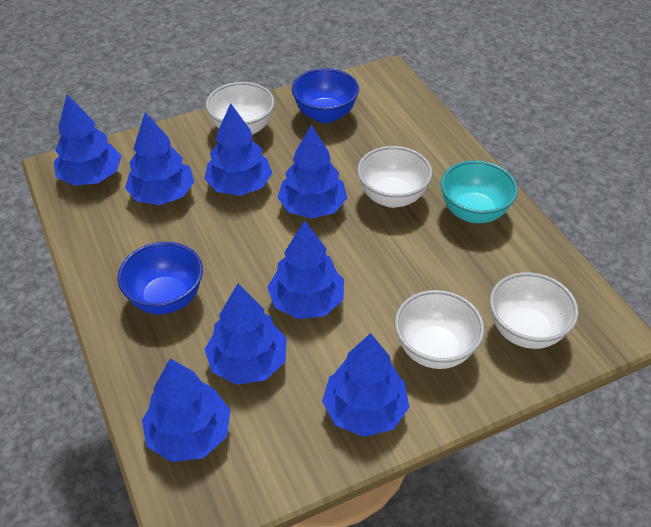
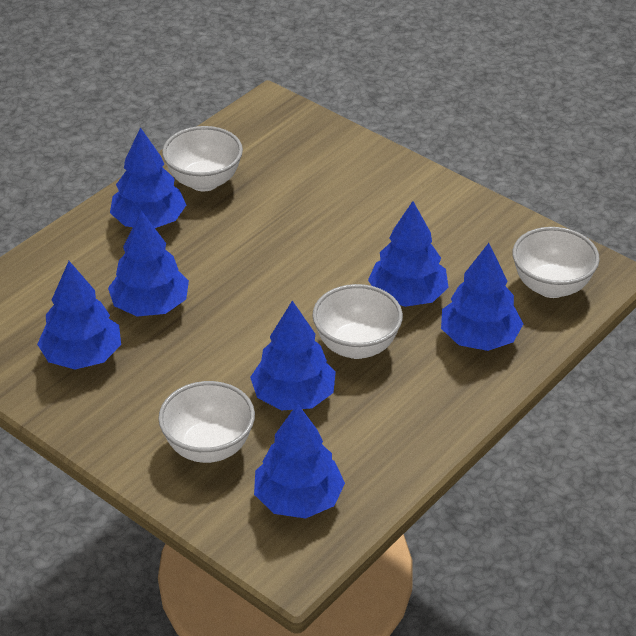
blue bowl: 2 -> 0
blue tree: 8 -> 7
turquoise bowl: 1 -> 0

